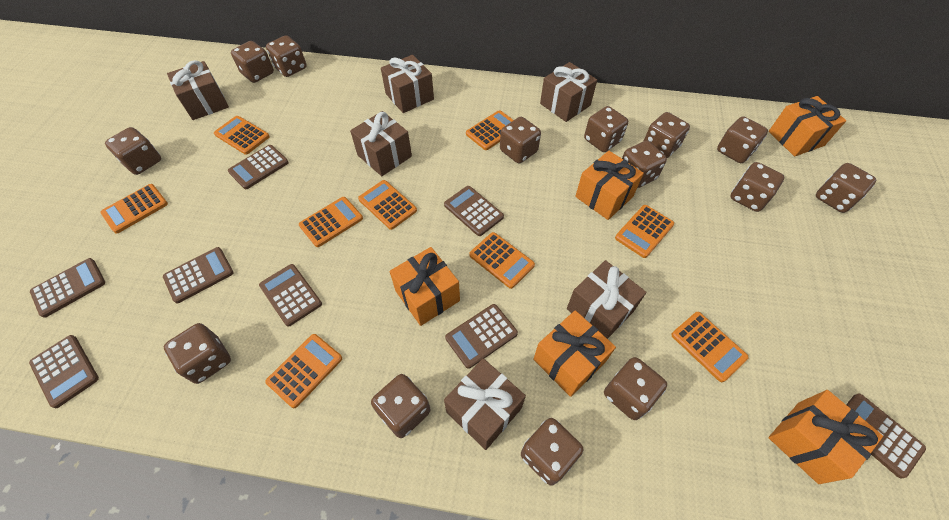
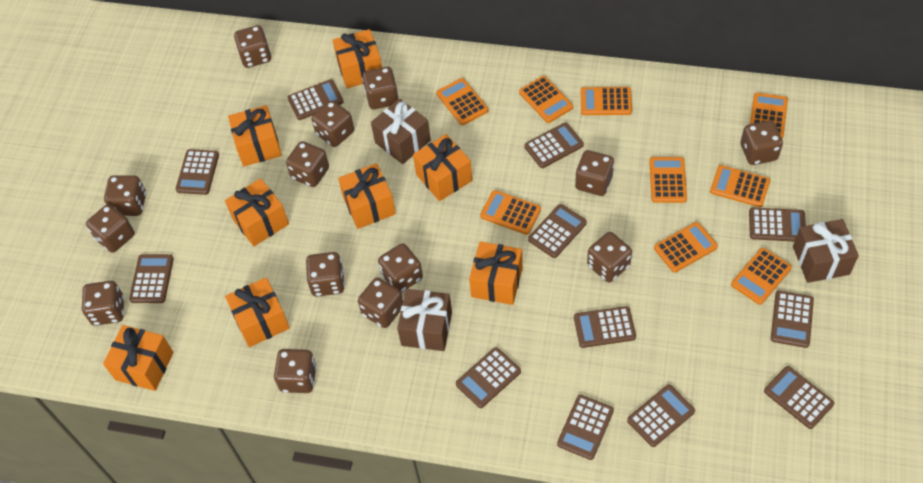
brown calculator: 8 -> 12
brown gift: 6 -> 3
orange gift: 5 -> 8

